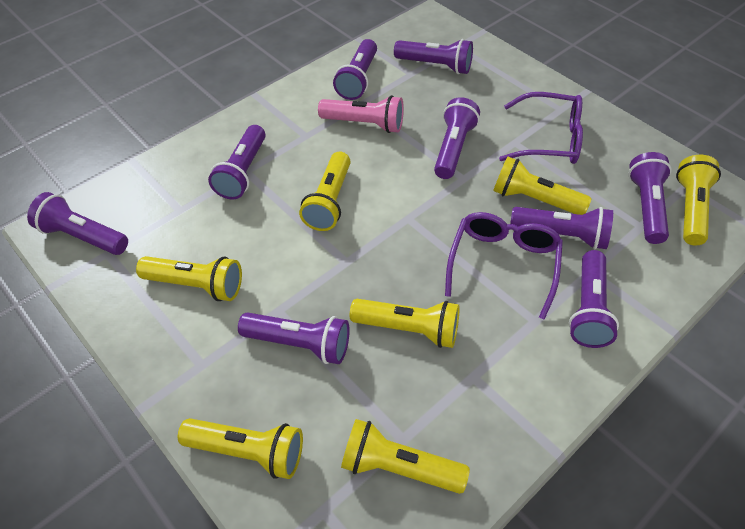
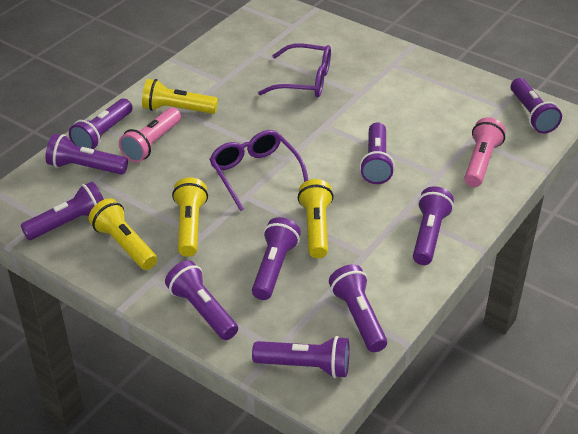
pink flashlight: 1 -> 2
purple flashlight: 9 -> 10
yellow flashlight: 7 -> 4

